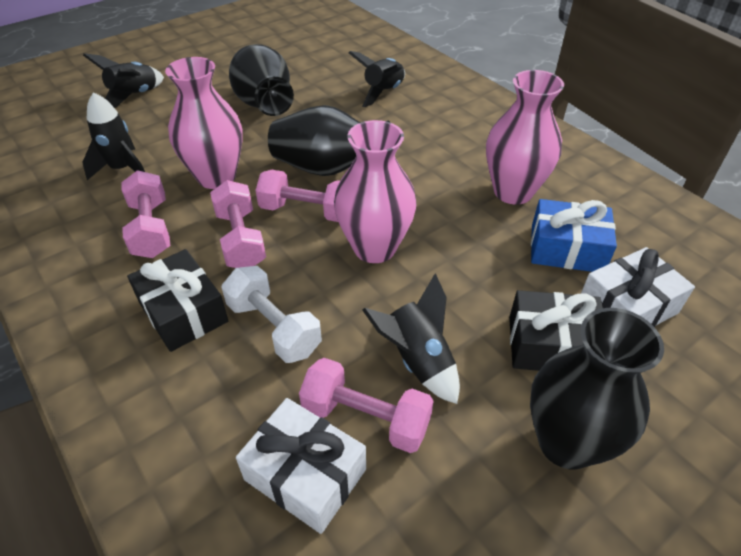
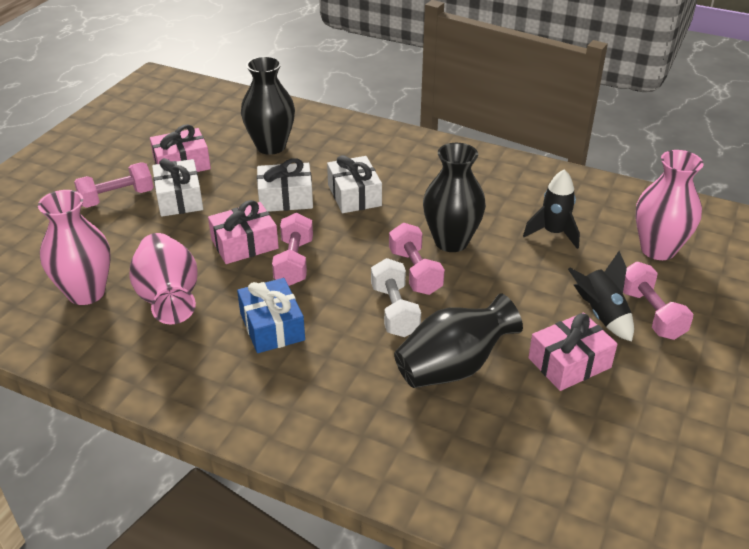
black gift: 2 -> 0
black rocket: 4 -> 2
pink gift: 0 -> 3
white gift: 2 -> 3

